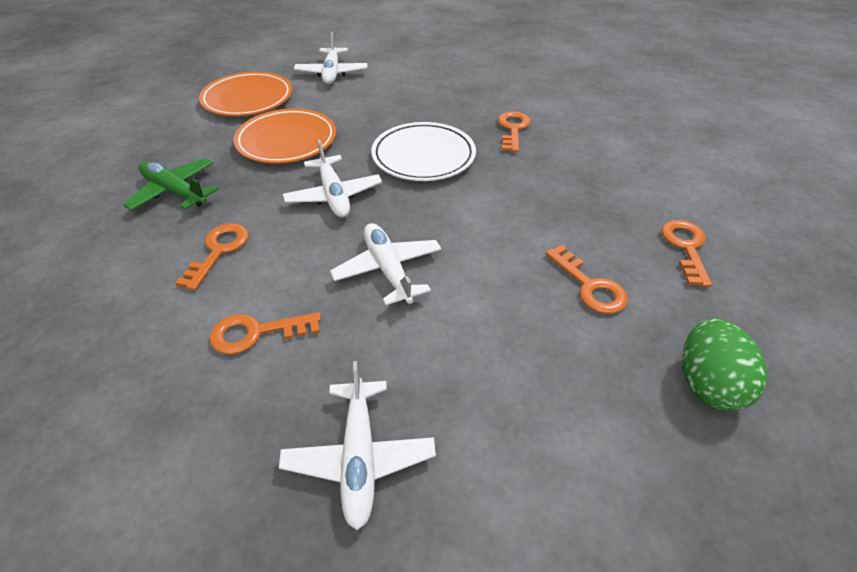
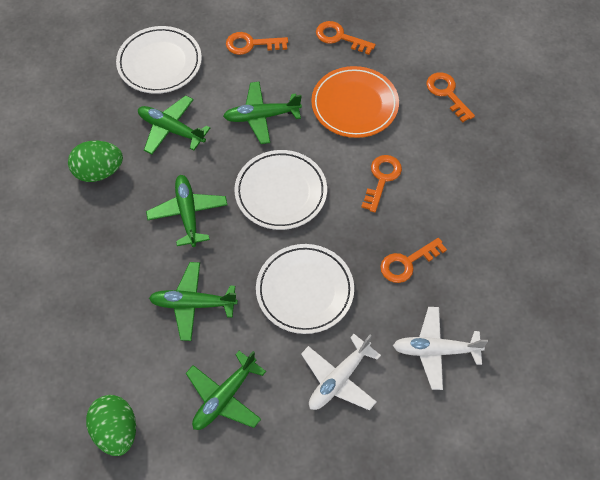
green egg: 1 -> 2
green plane: 1 -> 5
orange plate: 2 -> 1
white plane: 4 -> 2
white plate: 1 -> 3

